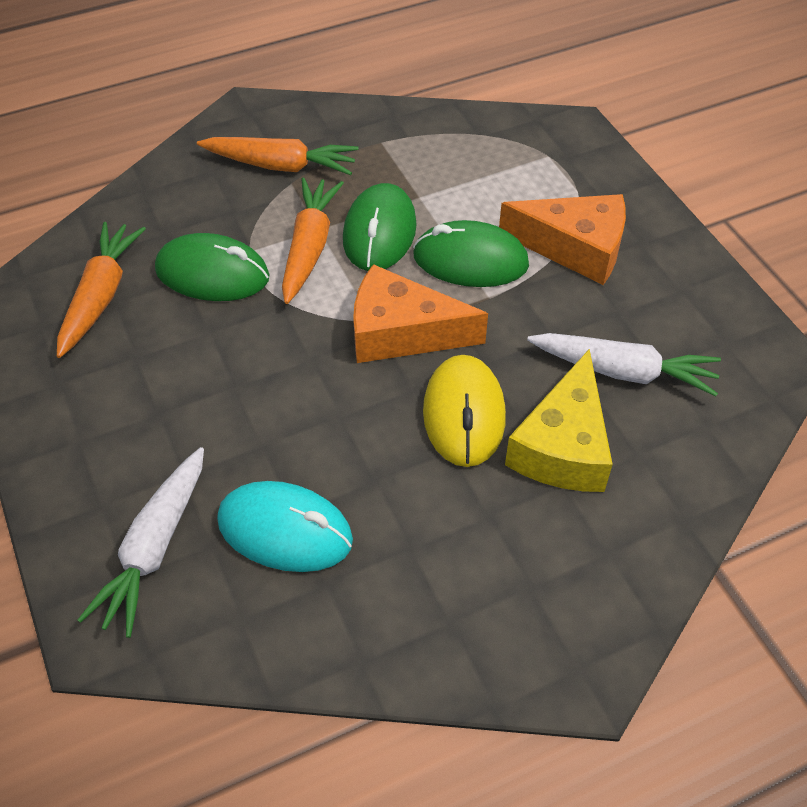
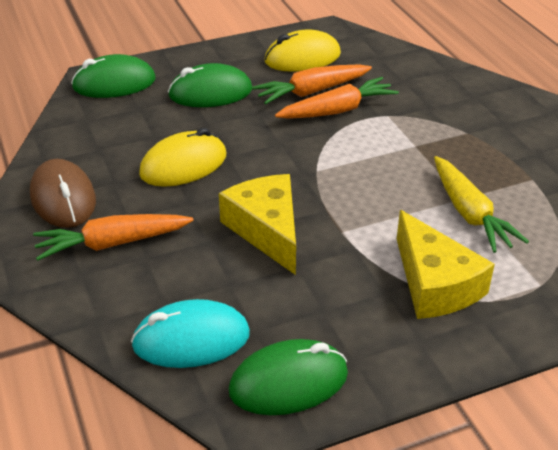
brown mouse: 0 -> 1
orange cheese: 2 -> 0
white carrot: 2 -> 0
yellow carrot: 0 -> 1
yellow cheese: 1 -> 2
yellow mouse: 1 -> 2

